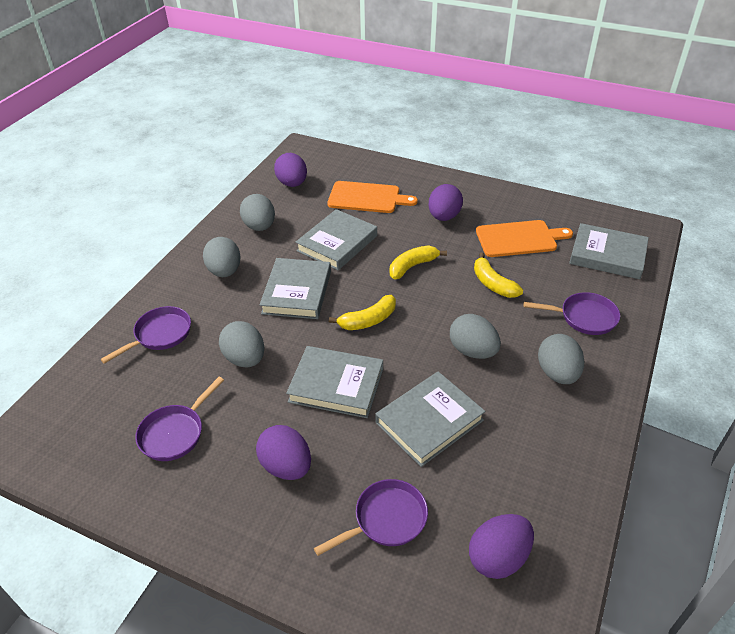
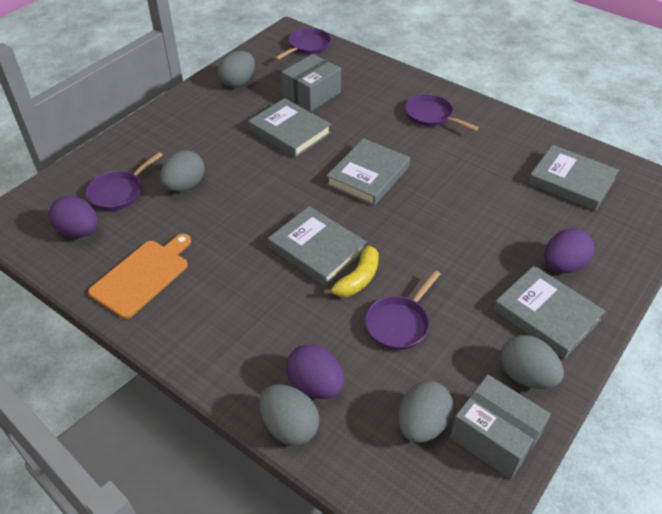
grey box: 0 -> 2
orange cutting board: 2 -> 1
purple egg: 4 -> 3
yellow banana: 3 -> 1

